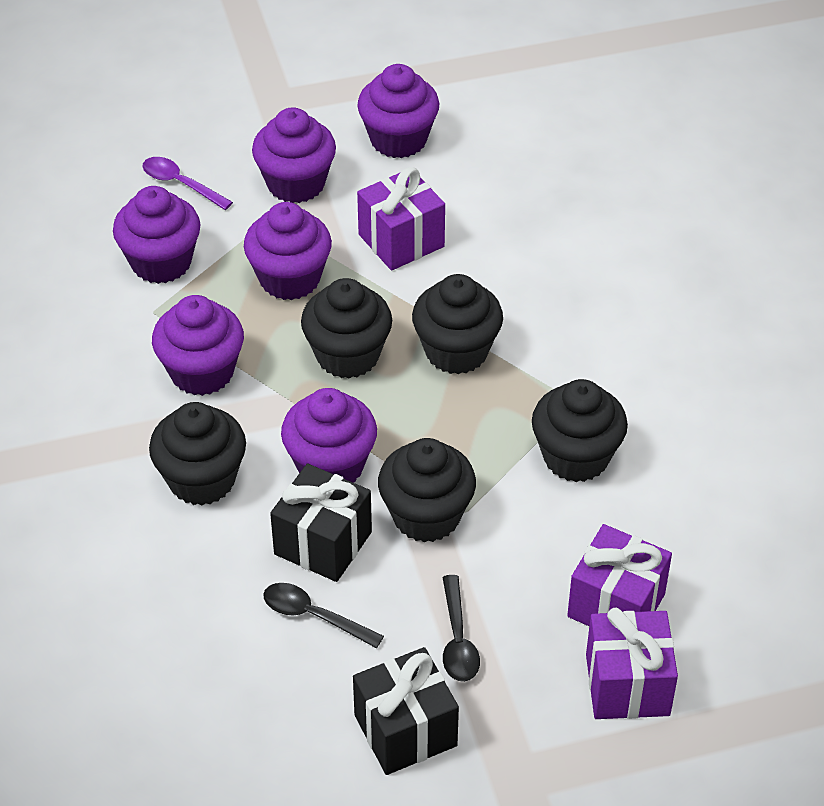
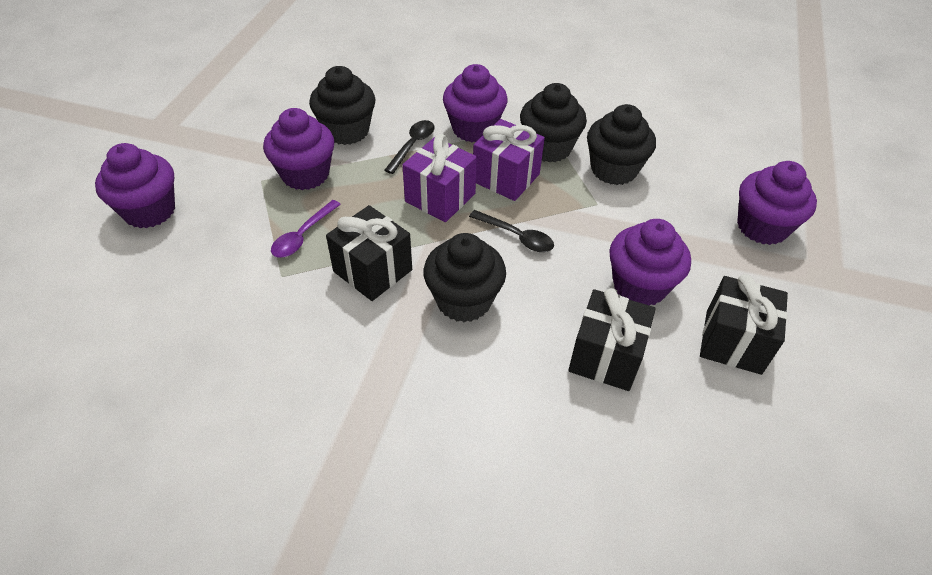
black cupcake: 5 -> 4
black gift: 2 -> 3
purple cupcake: 6 -> 5
purple gift: 3 -> 2

